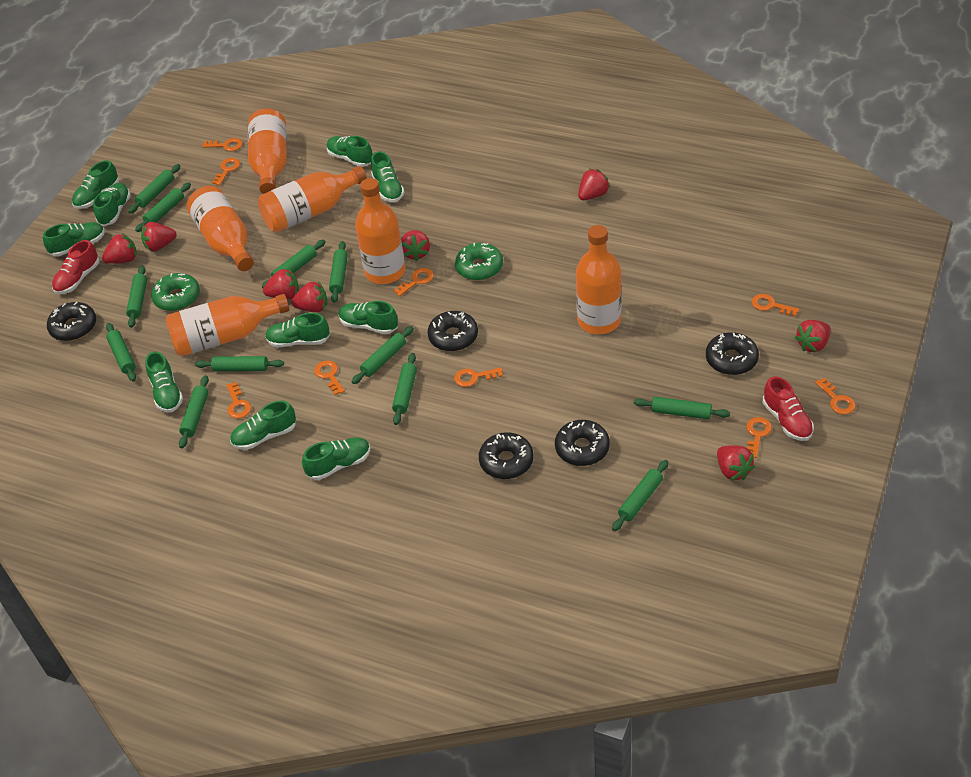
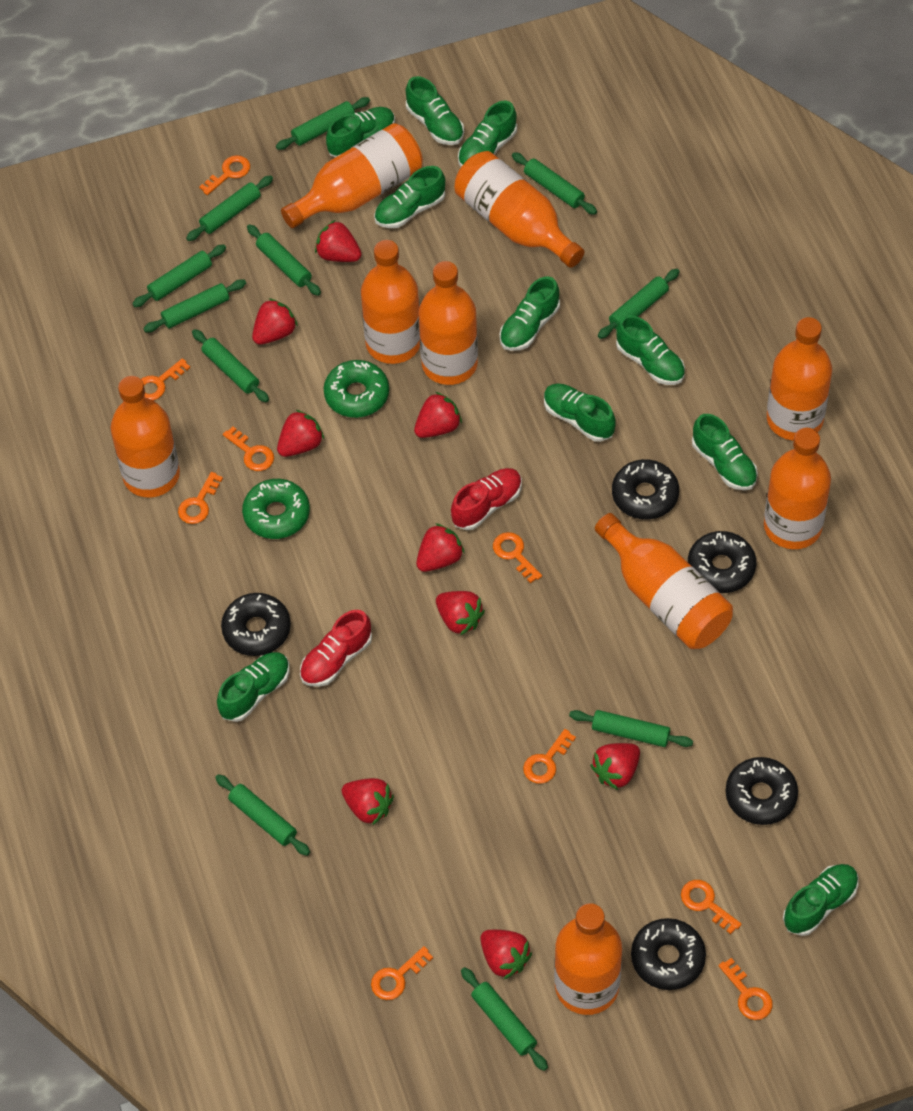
green rolling pin: 12 -> 11
orange bottle: 6 -> 9
red strawberry: 8 -> 9

